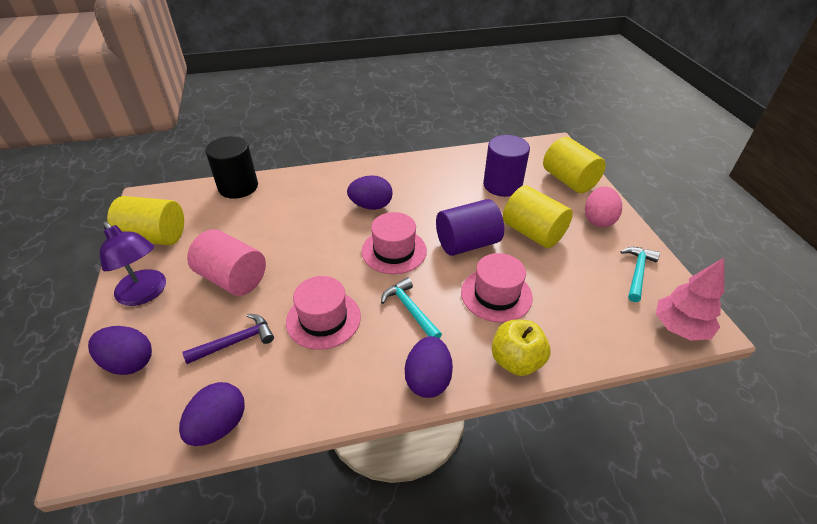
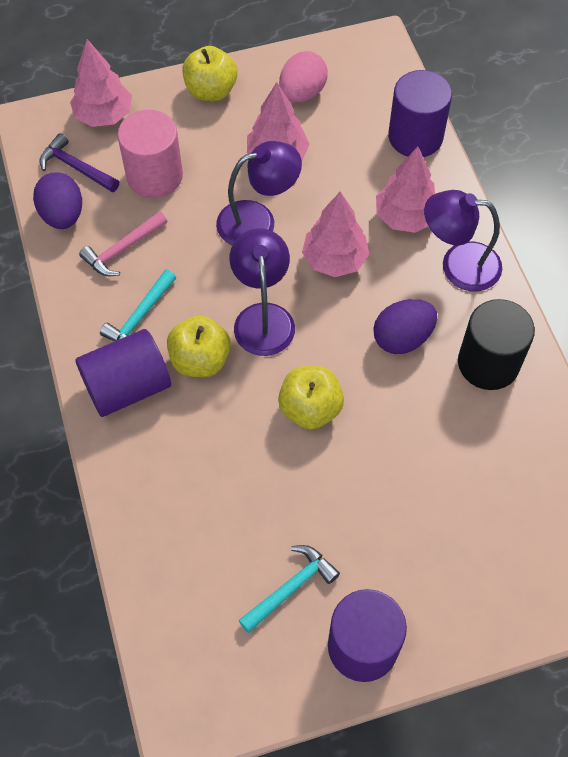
pink hammer: 0 -> 1
pink hat: 3 -> 0
pink tree: 1 -> 4
purple cylinder: 2 -> 3
purple egg: 4 -> 2
purple lamp: 1 -> 3
yellow apple: 1 -> 3
yellow cylinder: 3 -> 0

